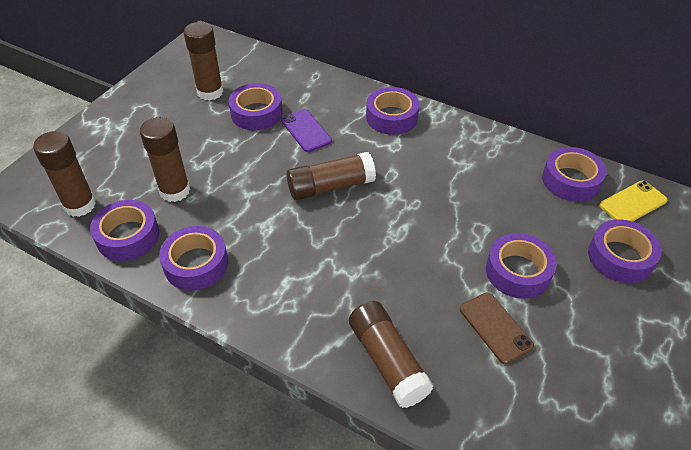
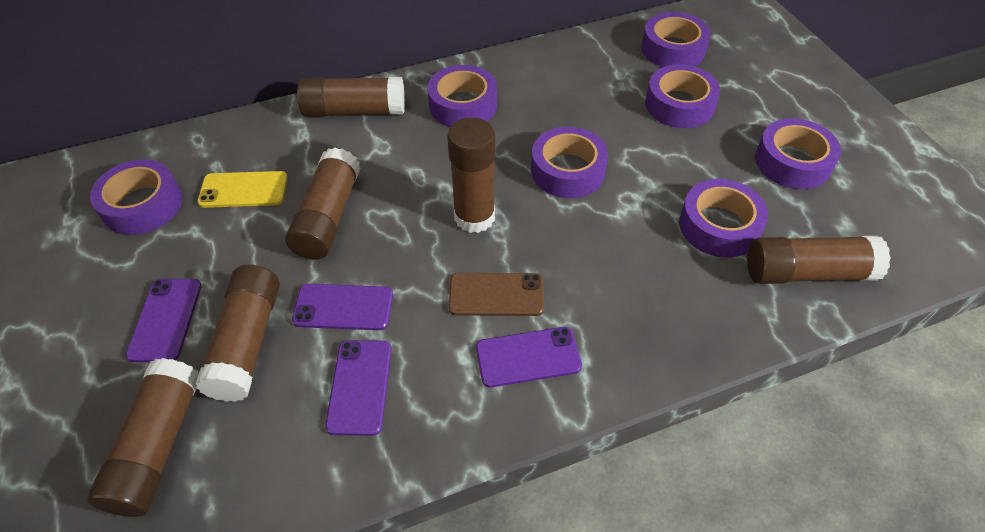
brown glue stick: 5 -> 6
purple phone: 1 -> 4

